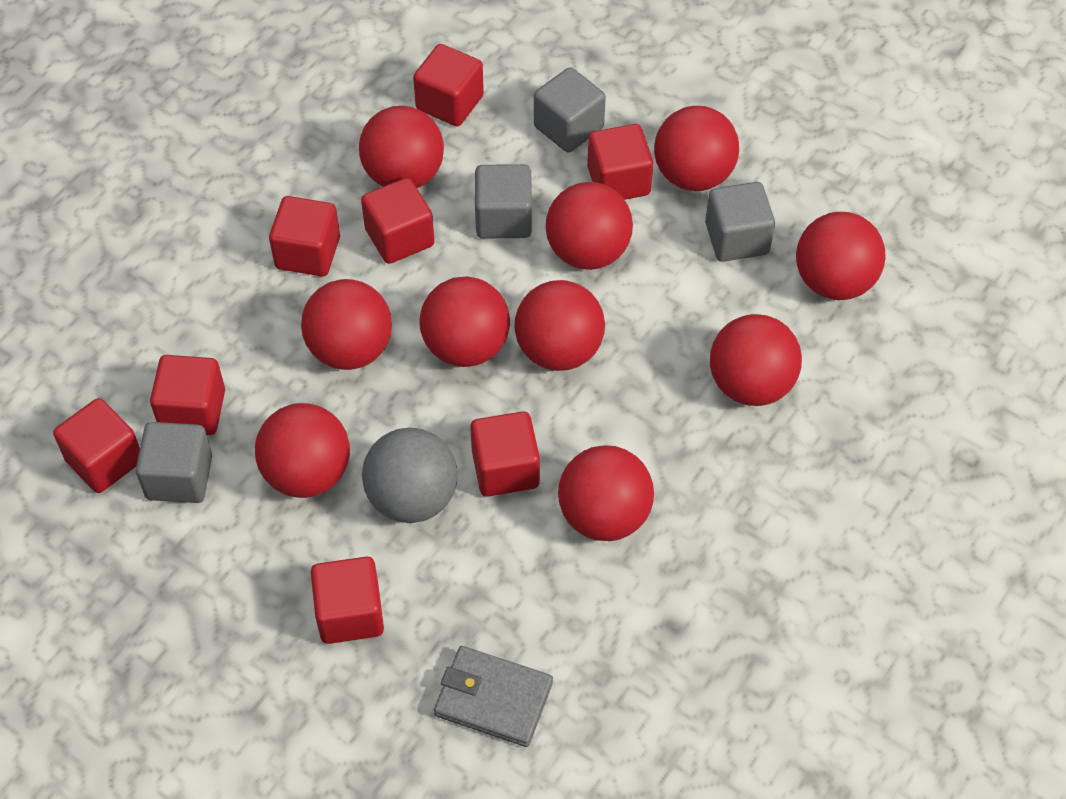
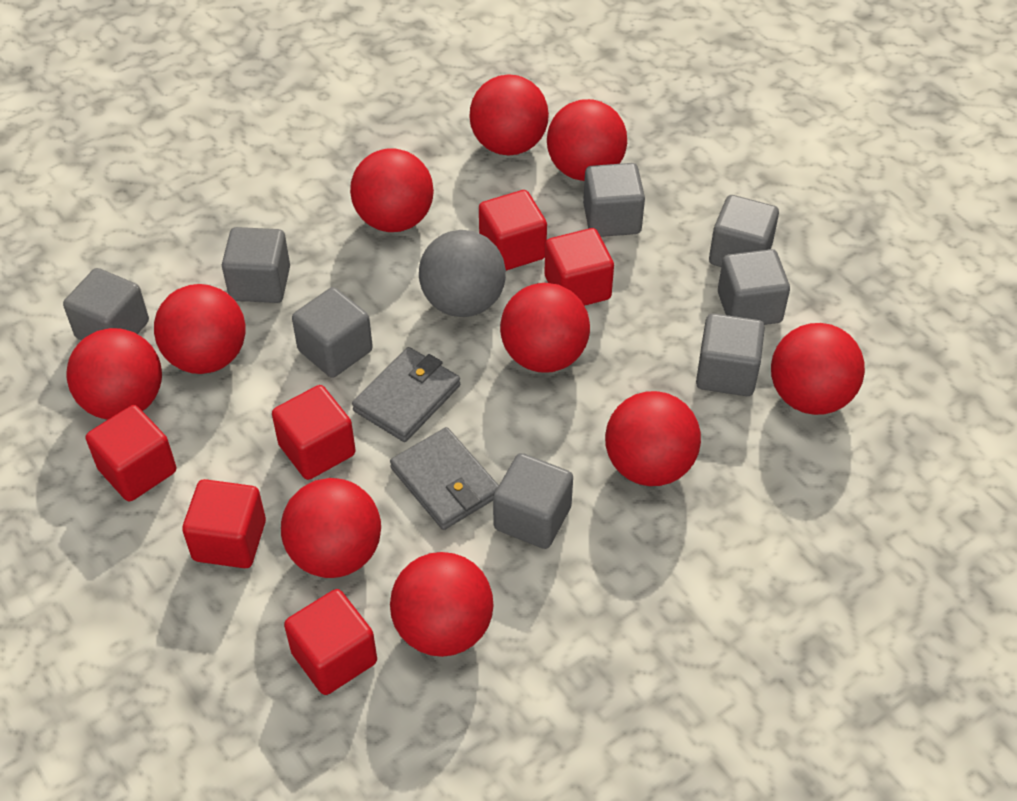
grey cube: 4 -> 8
grey wallet: 1 -> 2
red cube: 8 -> 6

